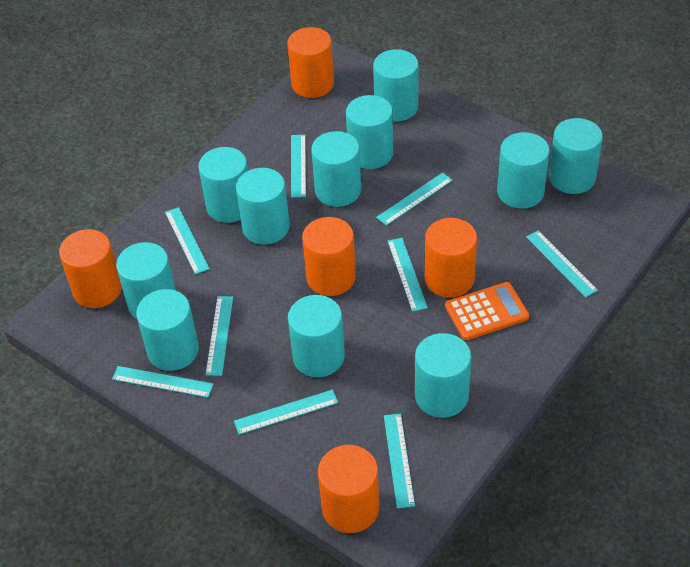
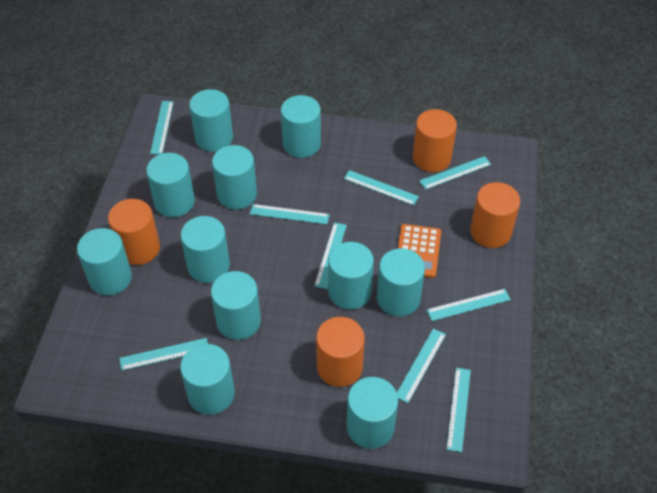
orange cylinder: 5 -> 4

